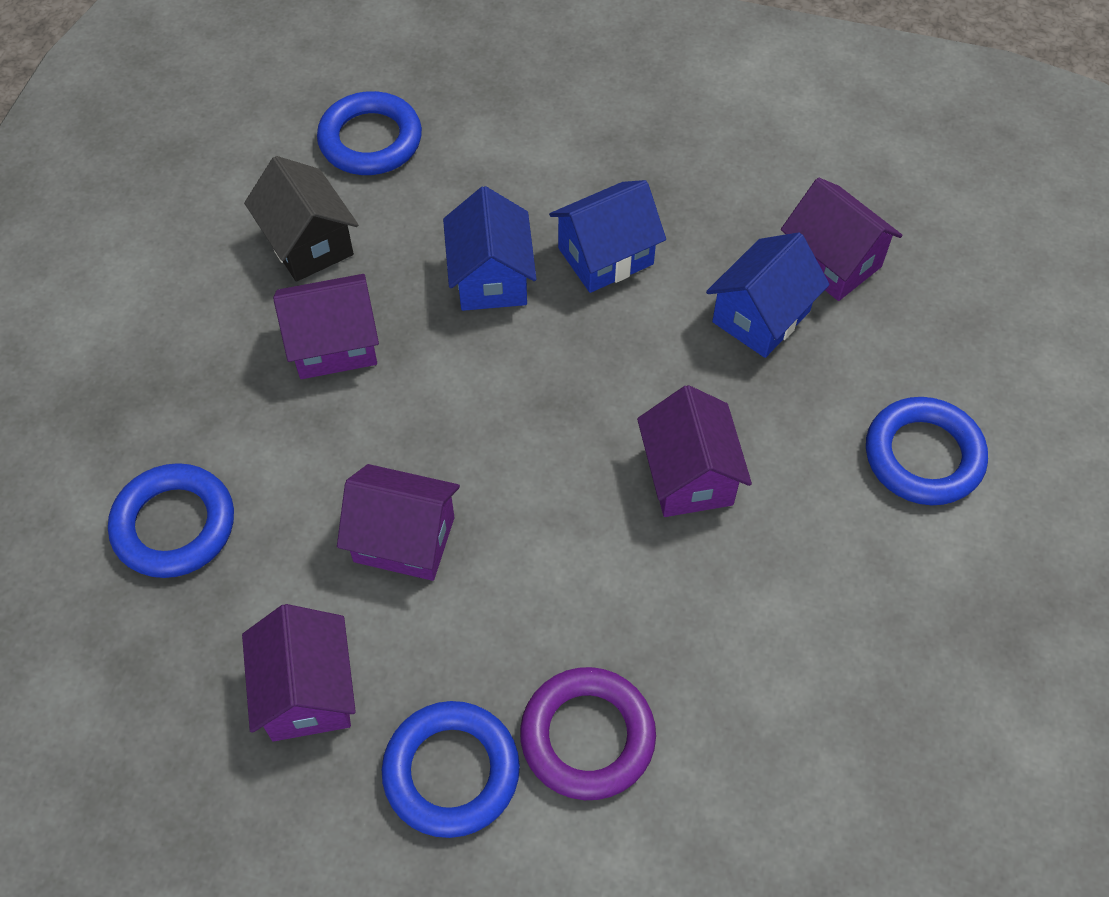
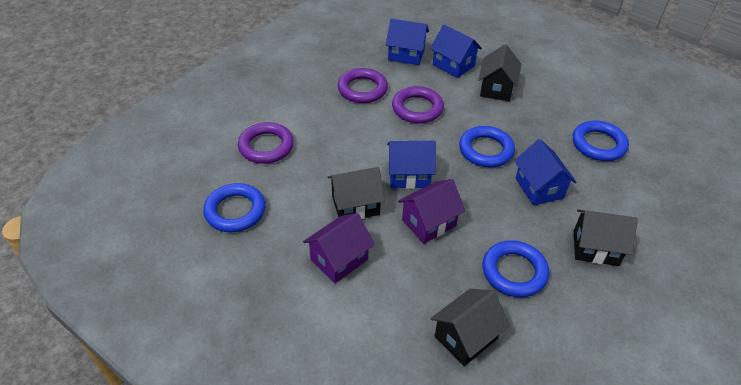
black house: 1 -> 4
blue house: 3 -> 4
purple house: 5 -> 2
purple ring: 1 -> 3

